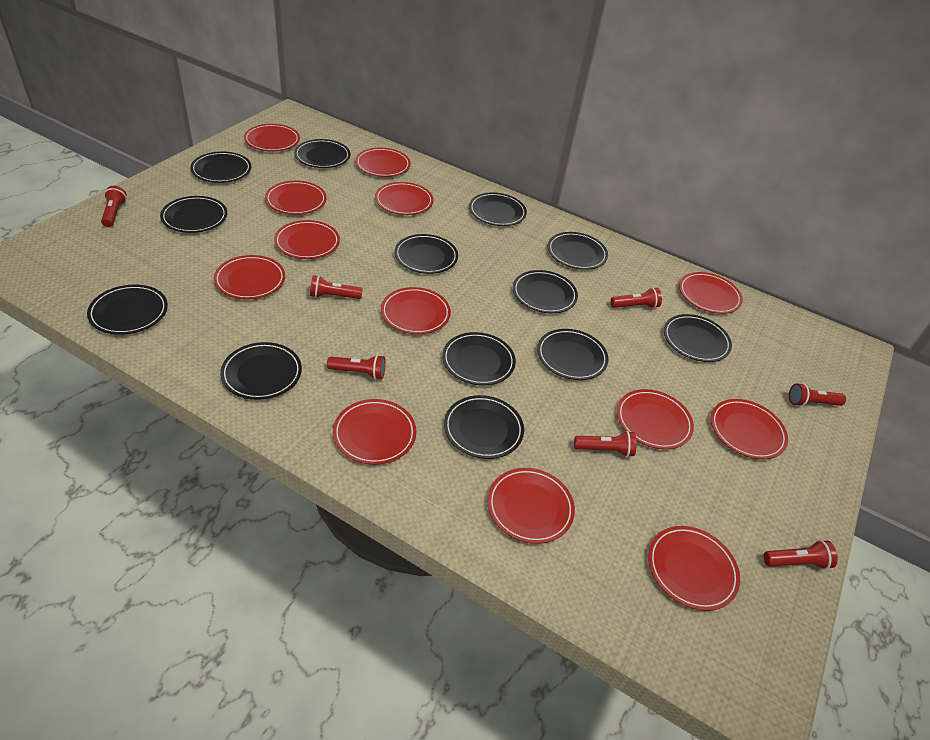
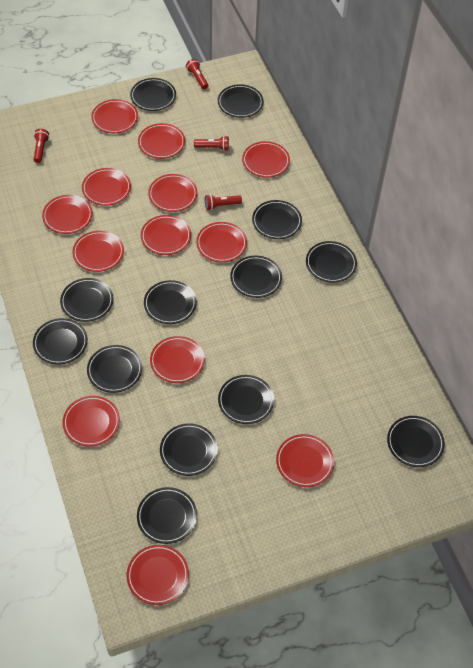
red flashlight: 7 -> 4

